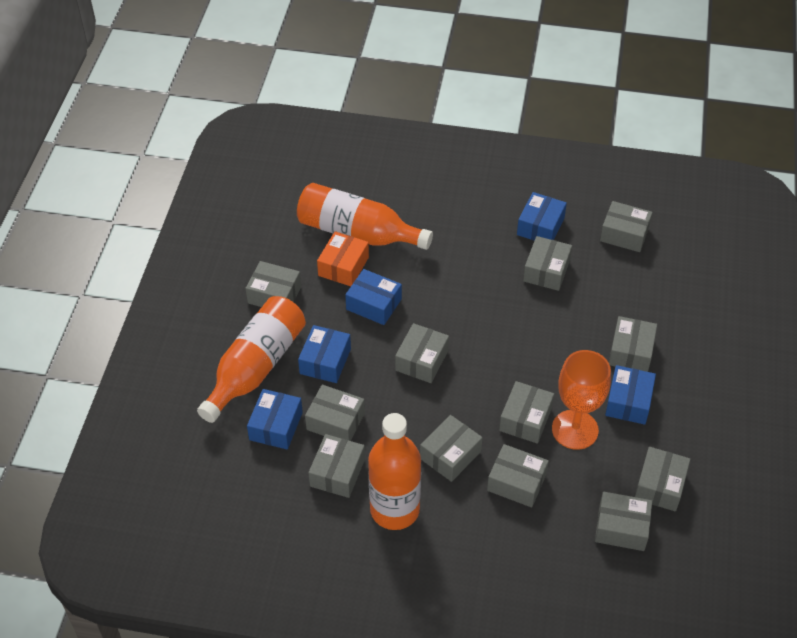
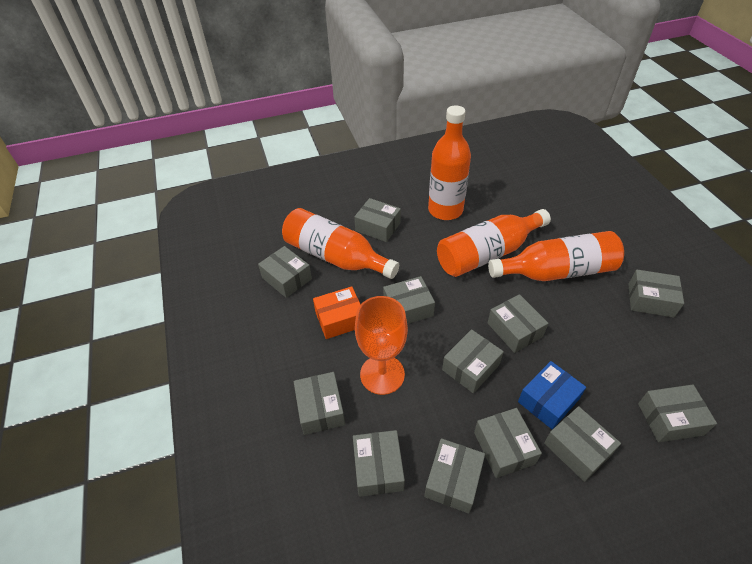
blue box: 5 -> 1
orange bottle: 3 -> 4

